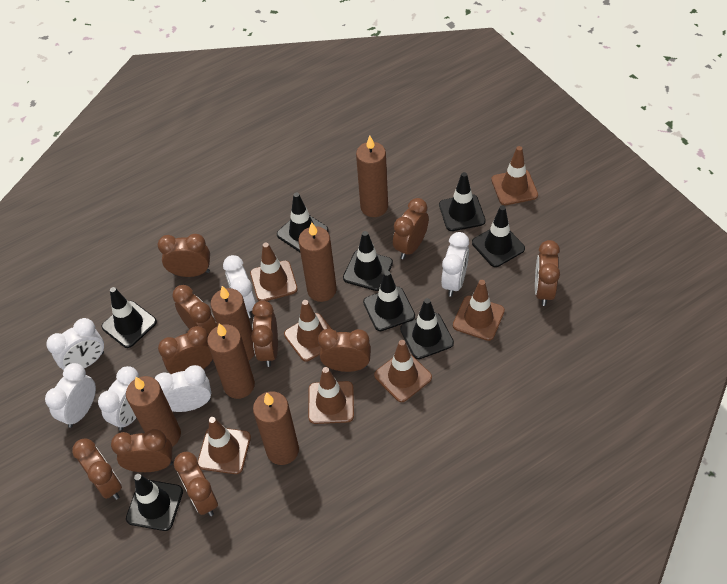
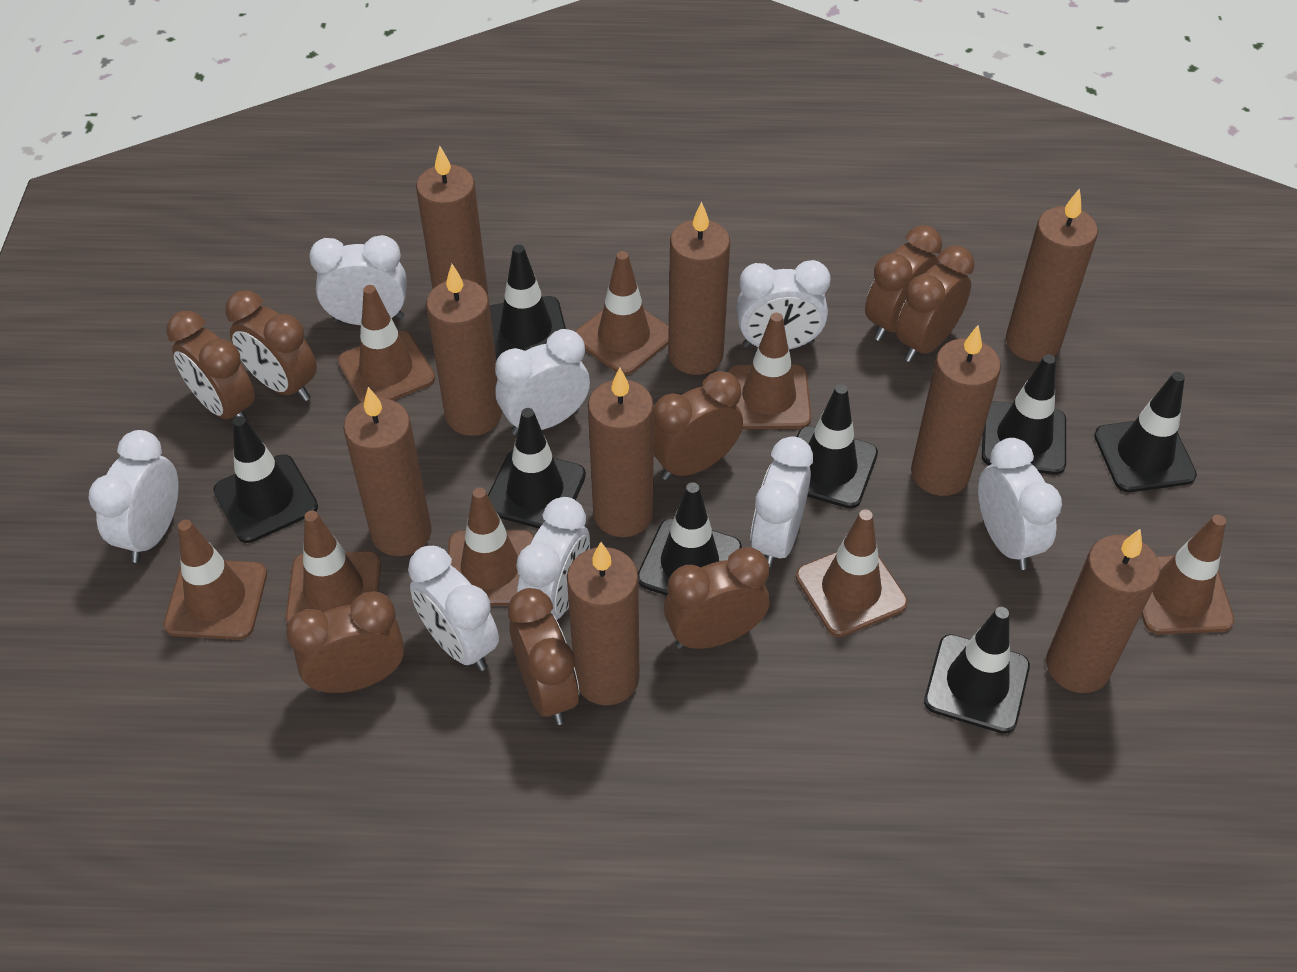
brown candle: 6 -> 9
brown clock: 10 -> 8
brown traffic cone: 7 -> 8
white clock: 6 -> 8

